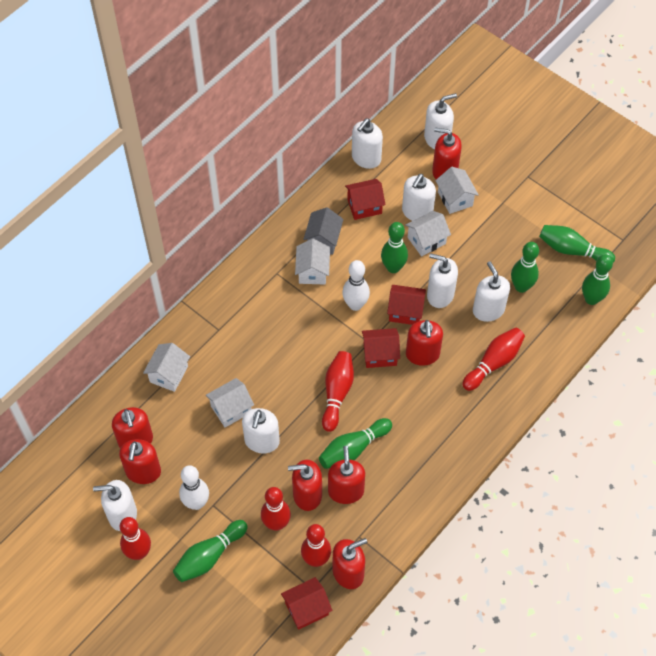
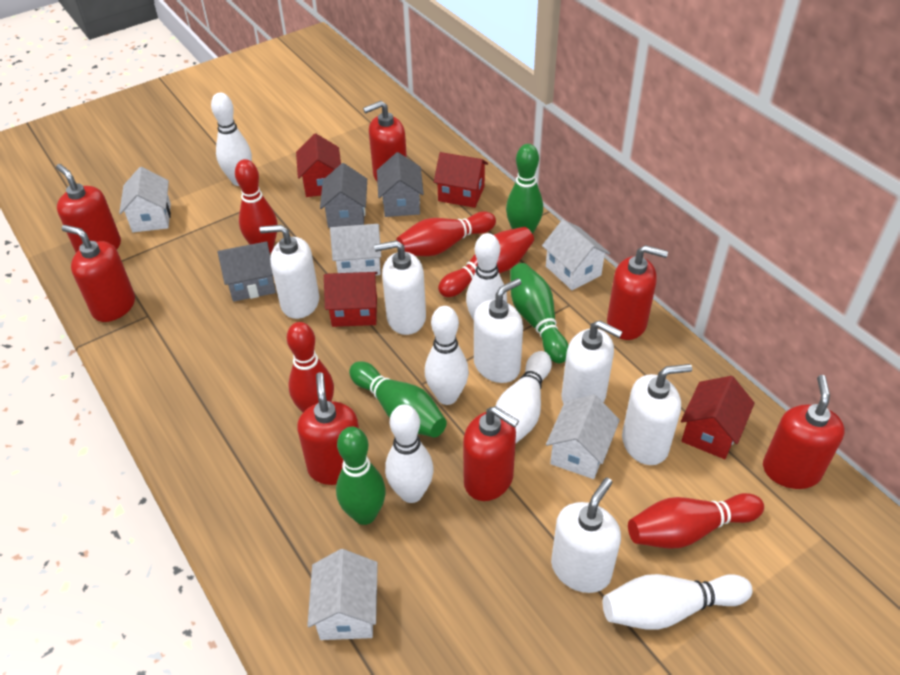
green bowling pin: 6 -> 4
grey house: 1 -> 3
white bowling pin: 2 -> 6
white soap dispenser: 7 -> 6

